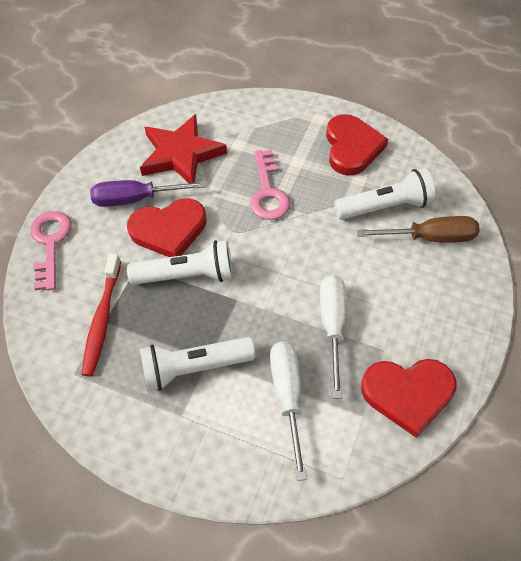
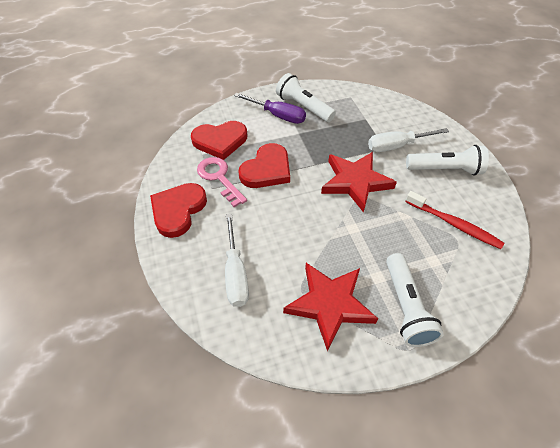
brown screwdriver: 1 -> 0
pink key: 2 -> 1
red star: 1 -> 2

